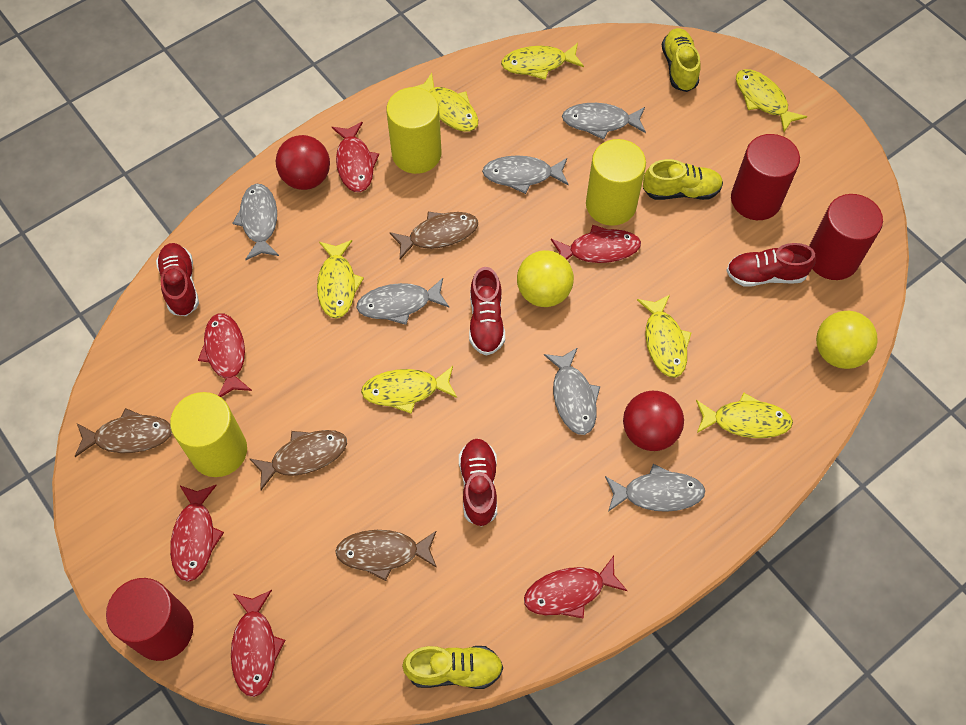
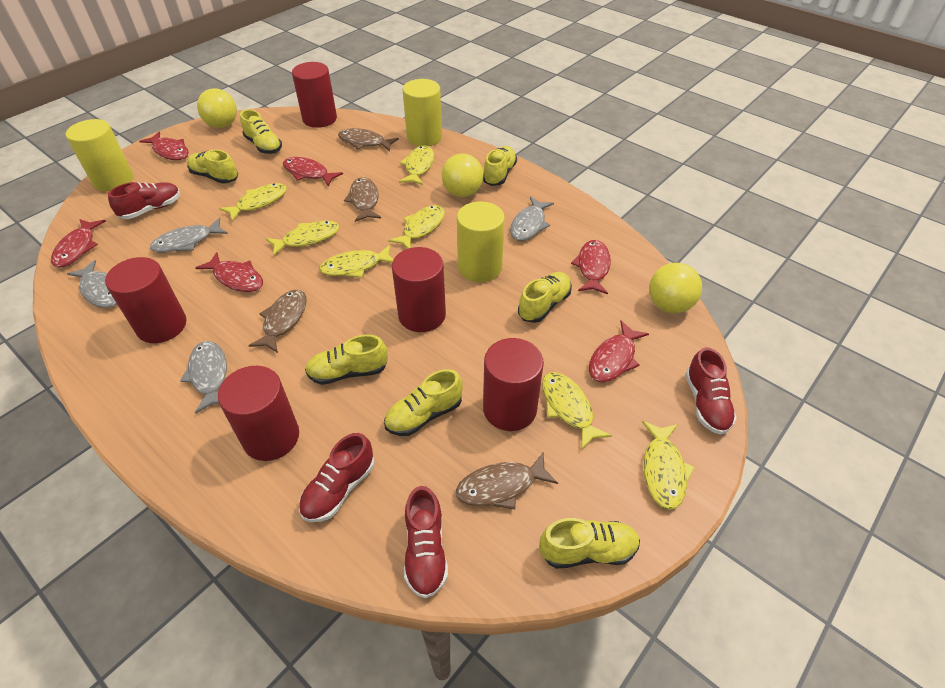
grey fish: 6 -> 4
red ball: 2 -> 0
red cylinder: 3 -> 5
yellow ball: 2 -> 3
yellow shoe: 3 -> 7

